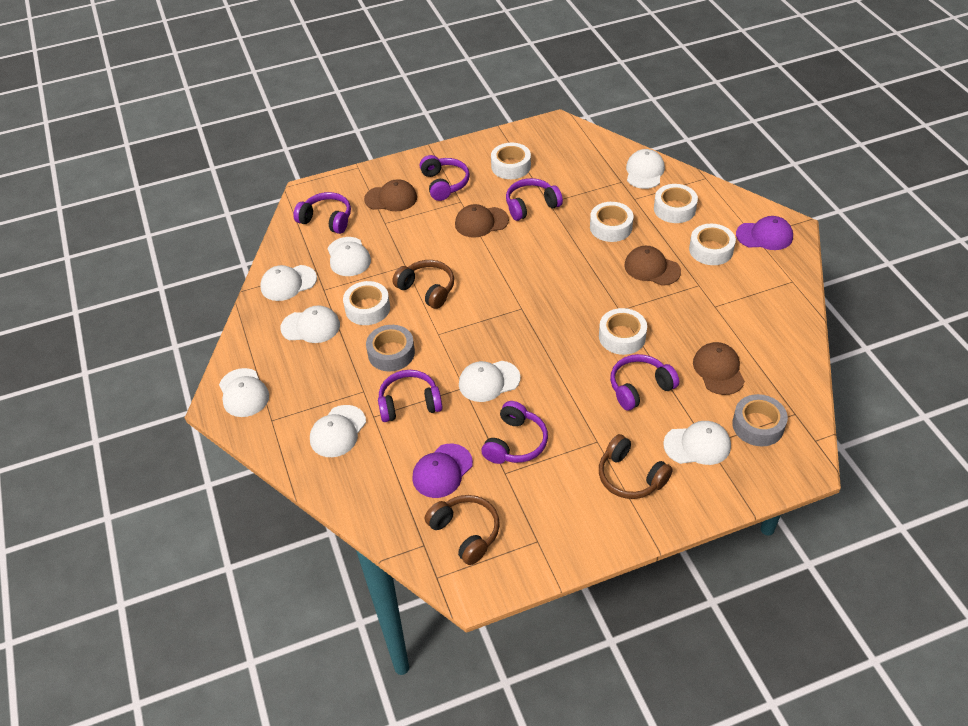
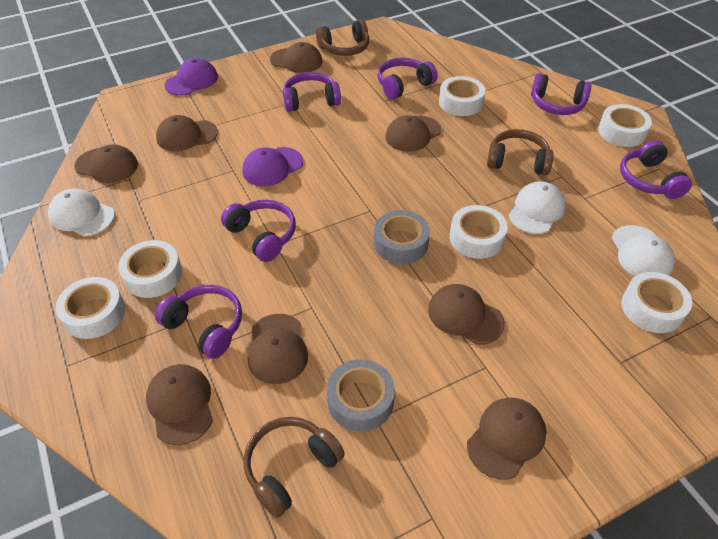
brown cap: 4 -> 8
white cap: 8 -> 3

